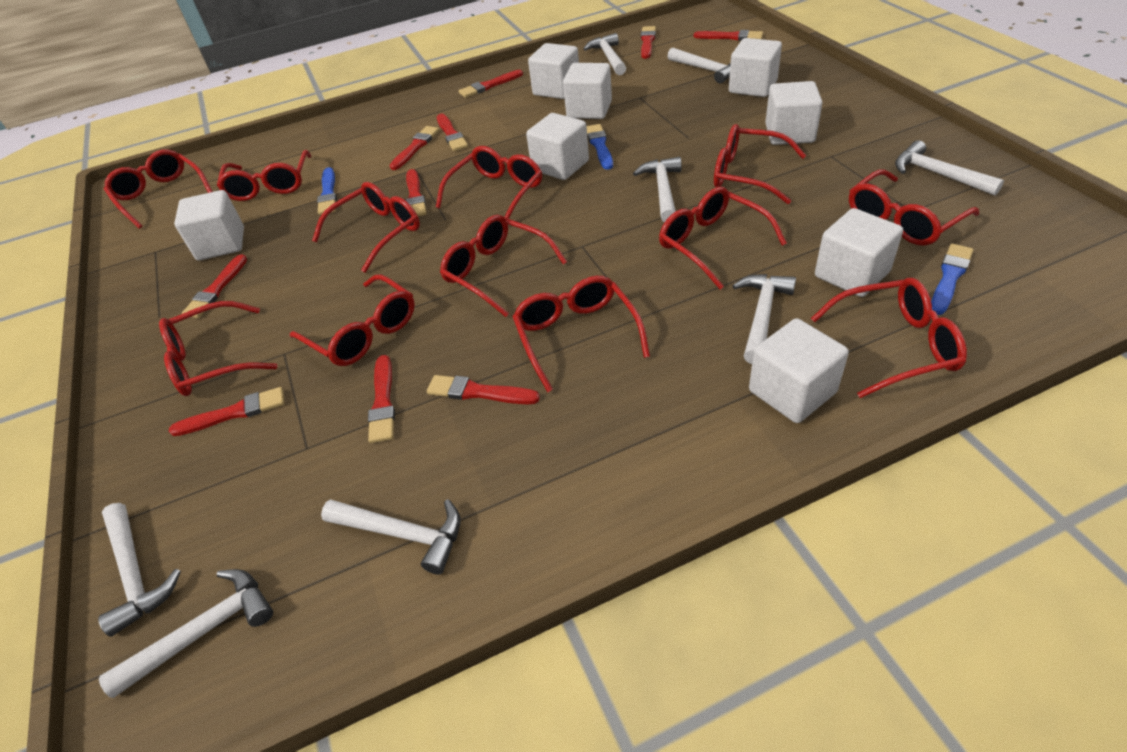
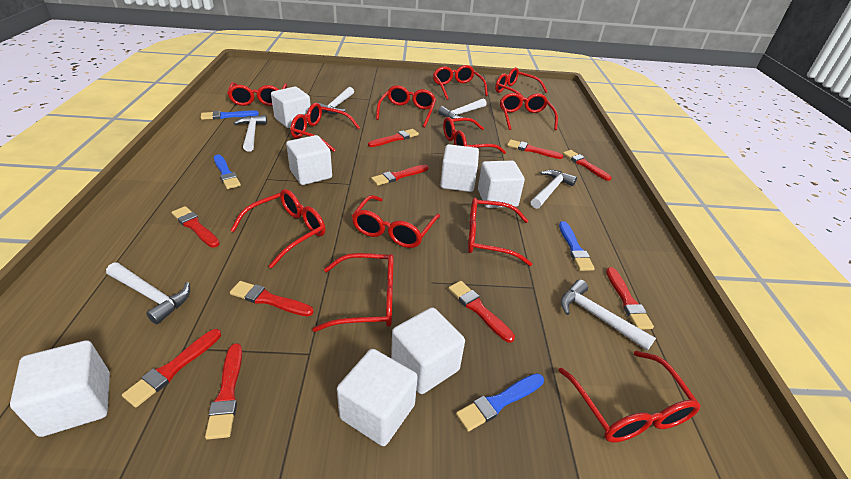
blue brush: 3 -> 4
white cube: 8 -> 7
white hammer: 8 -> 6

